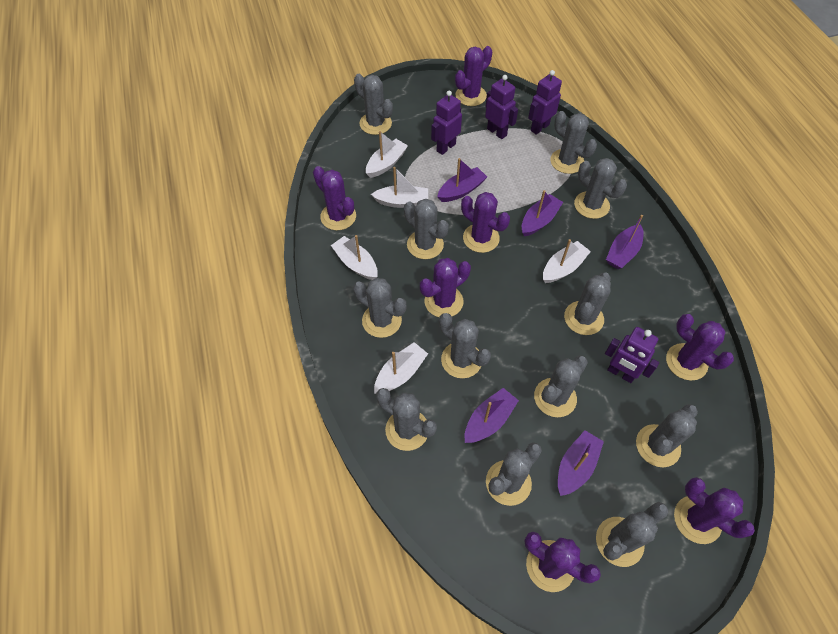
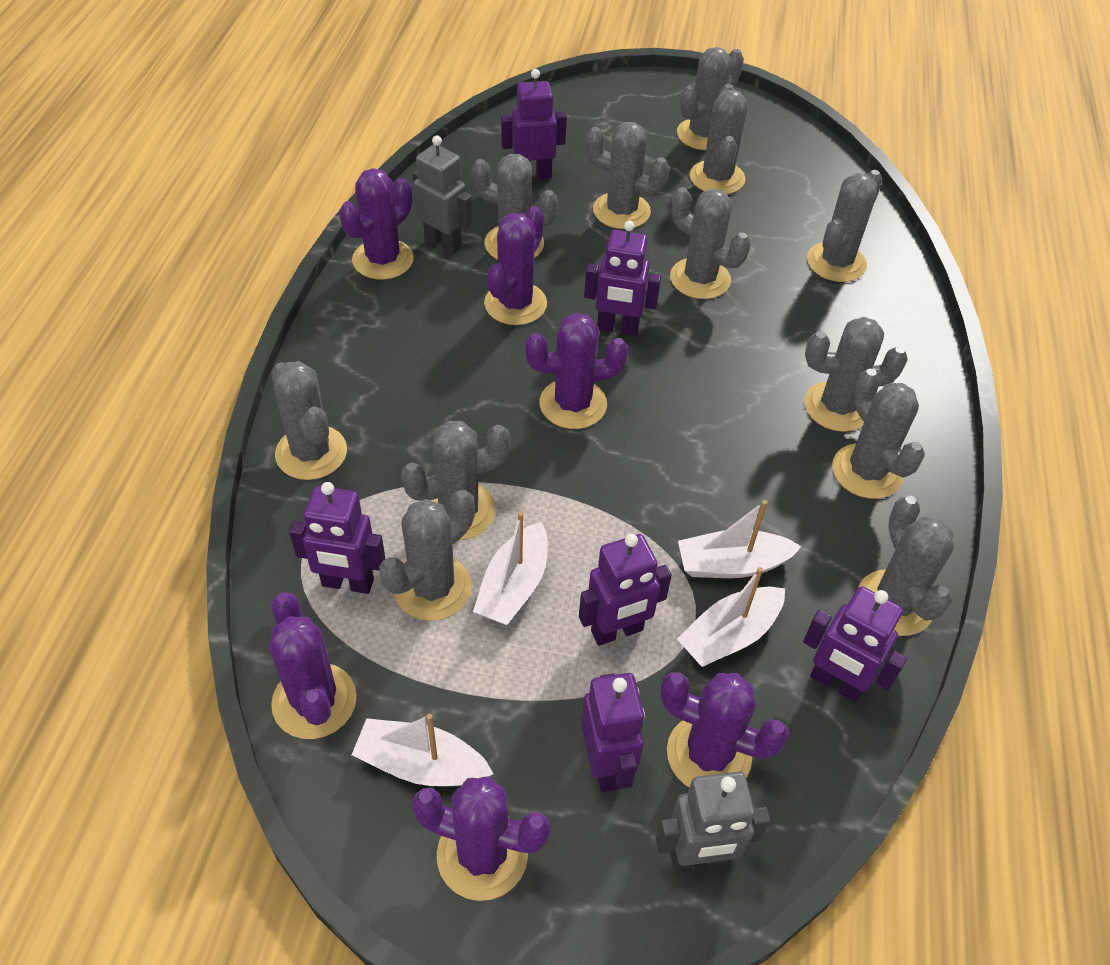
grey robot: 0 -> 2
purple boat: 5 -> 0
purple cactus: 7 -> 6
purple robot: 4 -> 6
white boat: 5 -> 4

